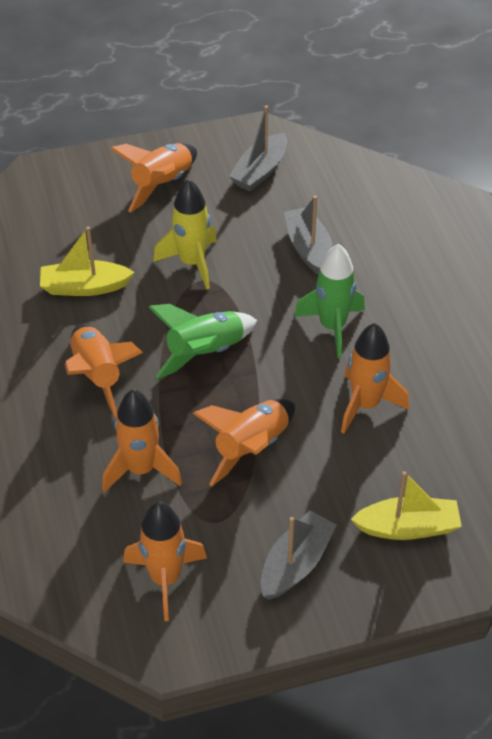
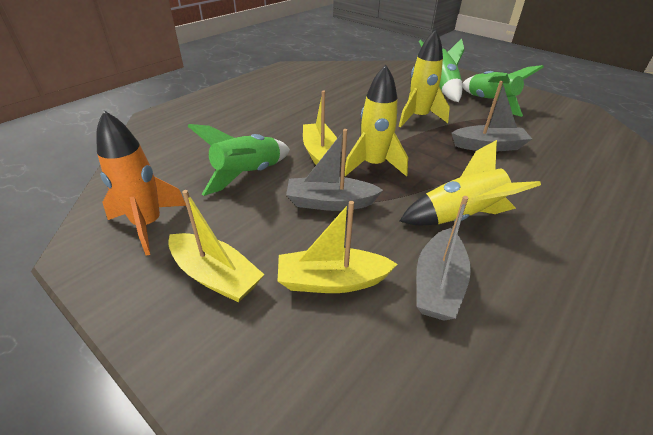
green rocket: 2 -> 3
orange rocket: 6 -> 1
yellow boat: 2 -> 3
yellow rocket: 1 -> 3

